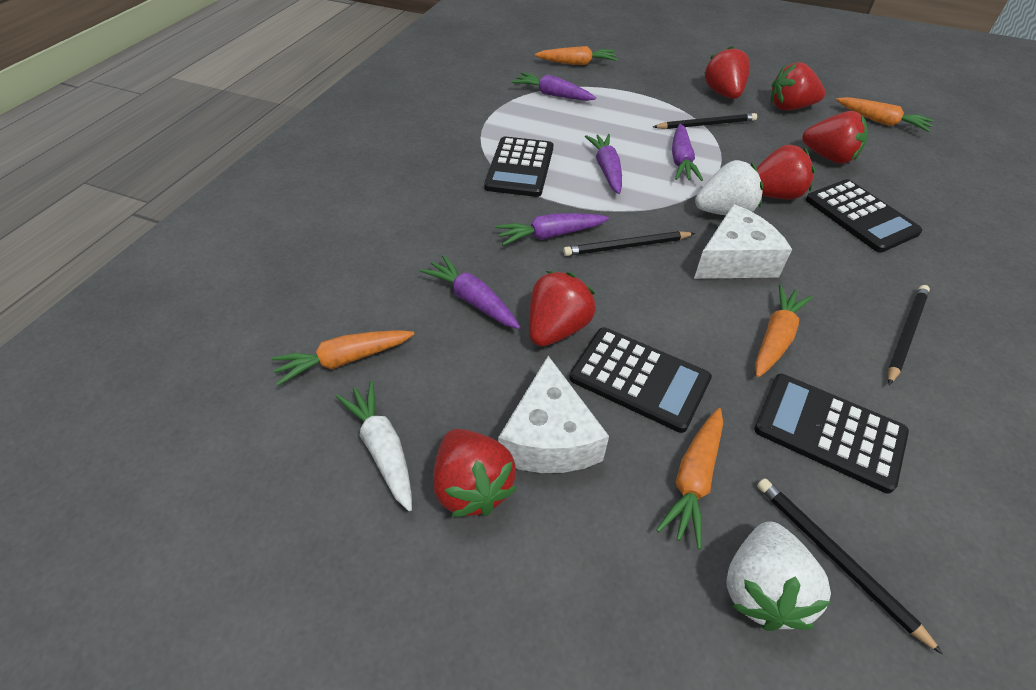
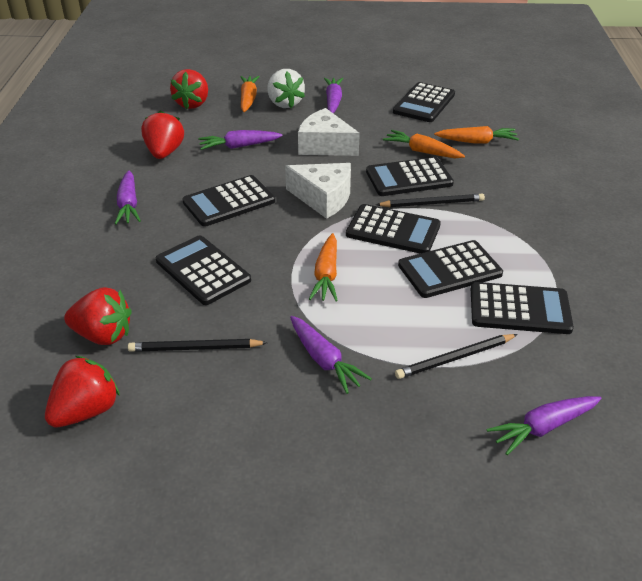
black calculator: 4 -> 7
black pencil: 4 -> 3
orange carrot: 5 -> 4
red strawberry: 6 -> 4
white carrot: 1 -> 0
white strawberry: 2 -> 1

